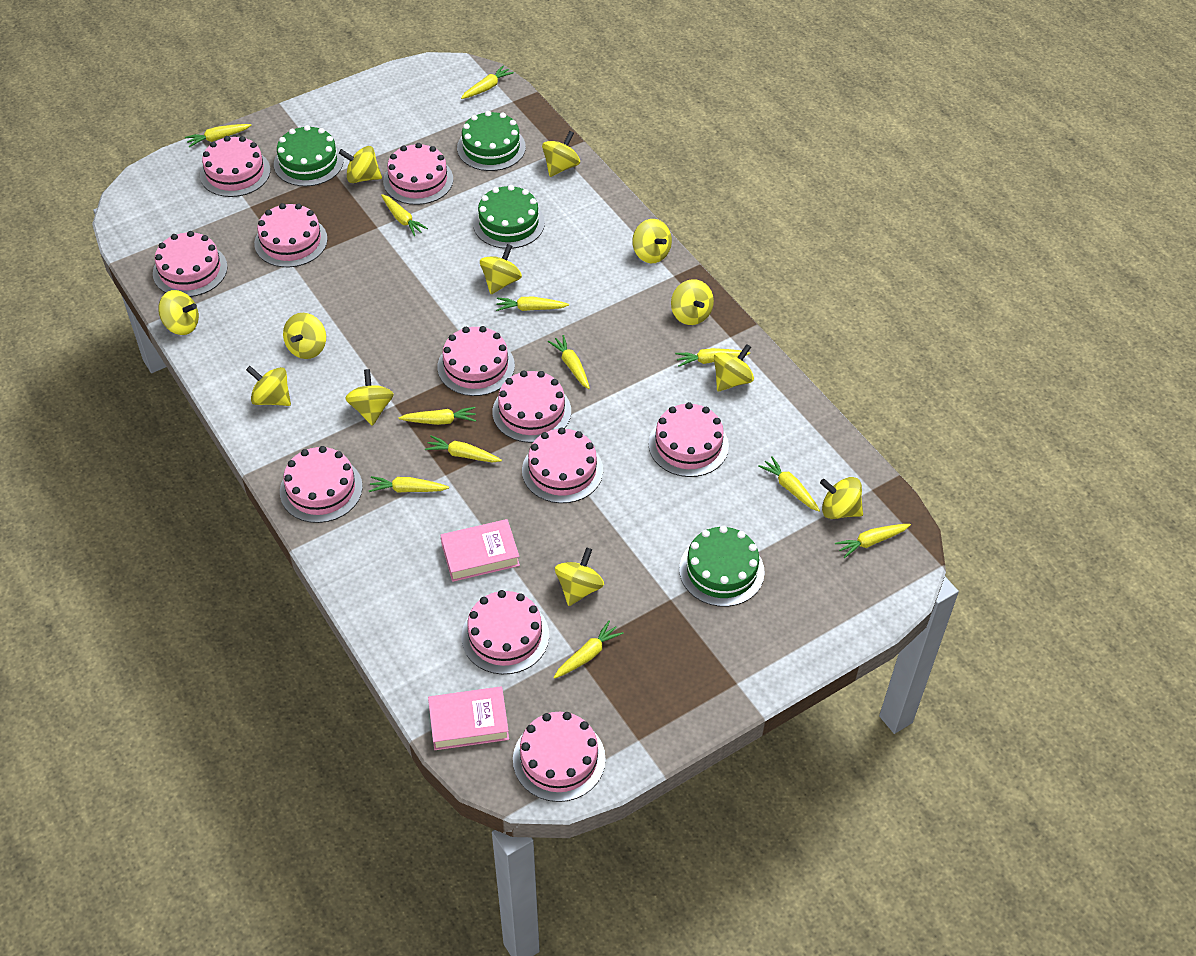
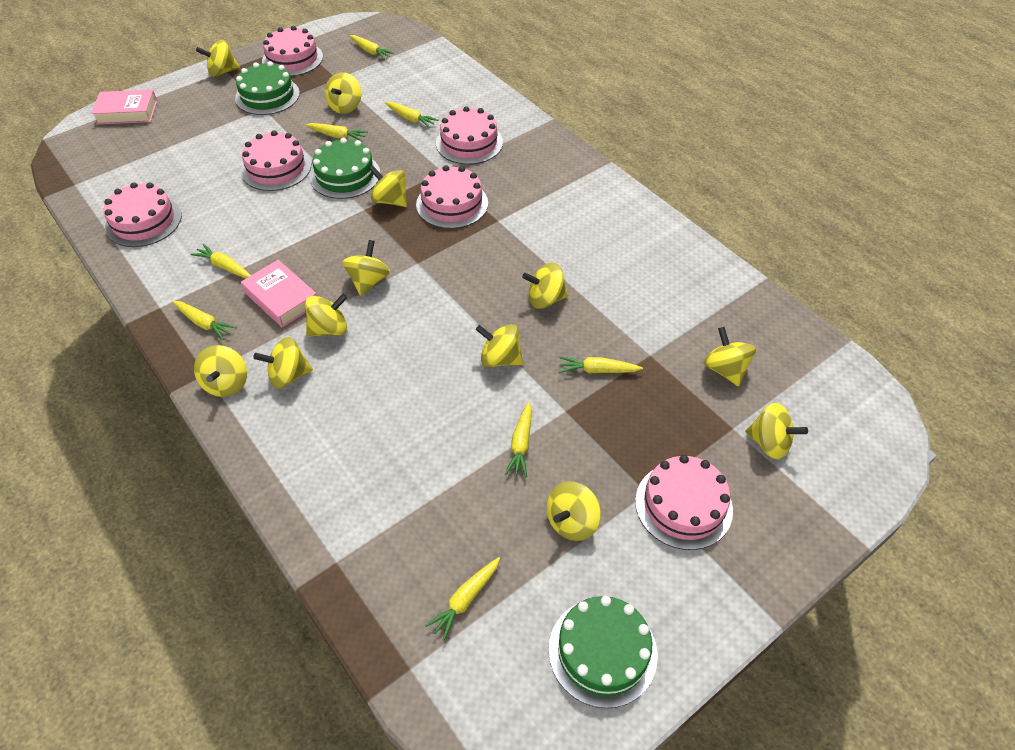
green cake: 4 -> 3
pink cake: 11 -> 6
yellow carrot: 12 -> 8

